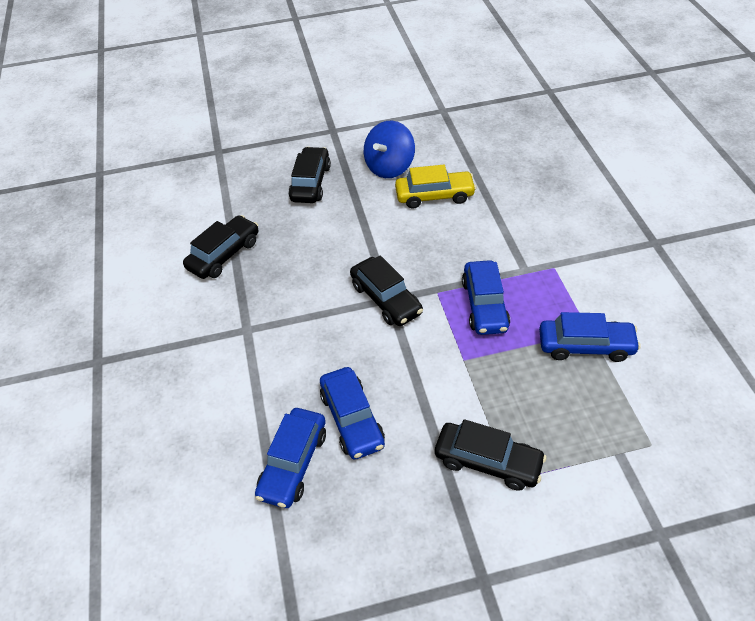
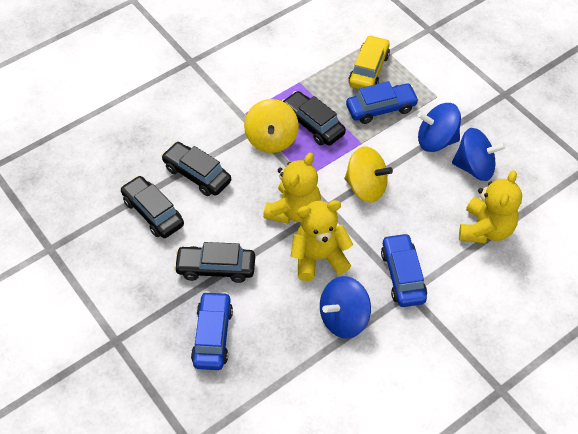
blue car: 4 -> 3
blue spinning top: 1 -> 3
yellow spinning top: 0 -> 2
yellow teddy bear: 0 -> 3

